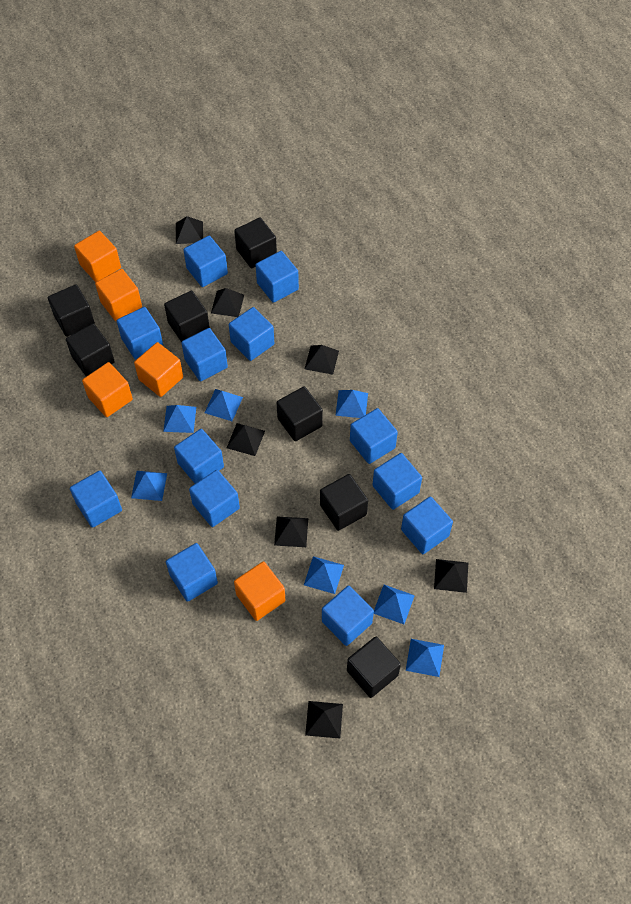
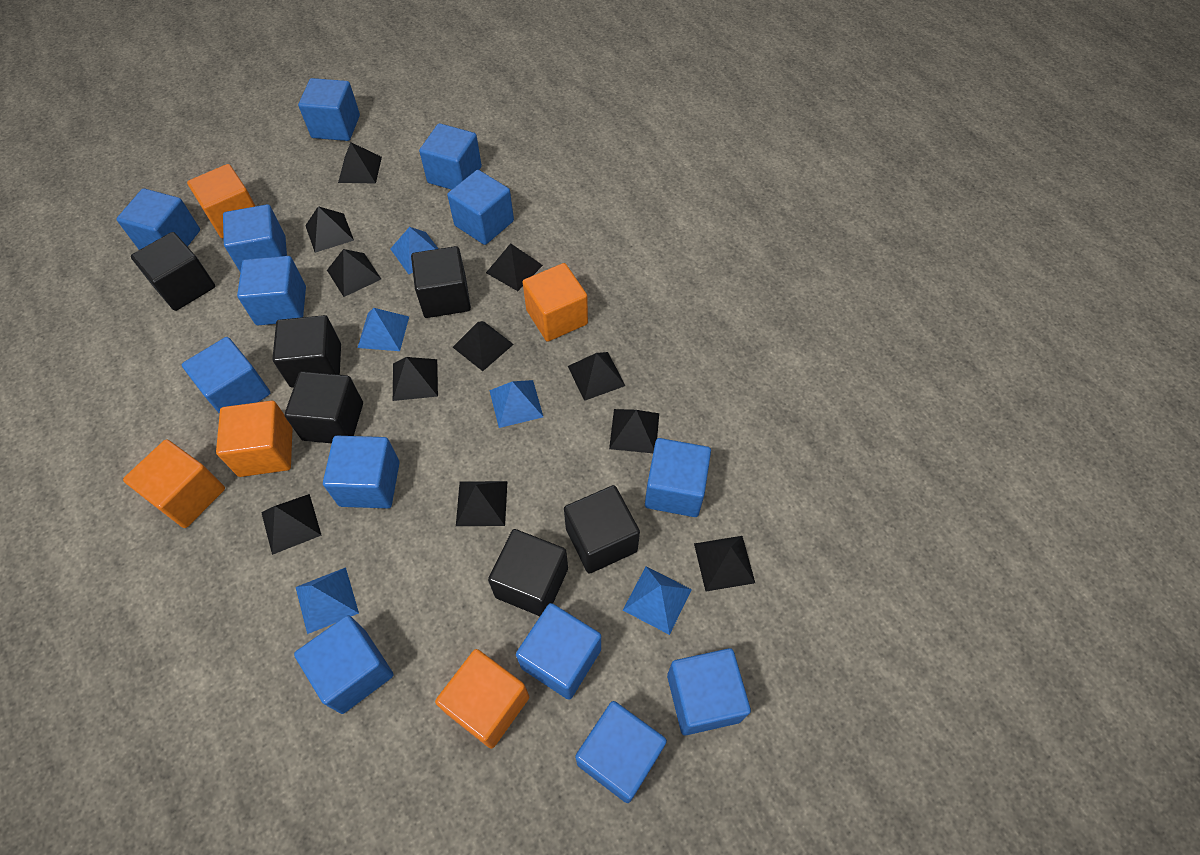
black cube: 7 -> 6
black pyramid: 7 -> 11
blue pyramid: 7 -> 5

